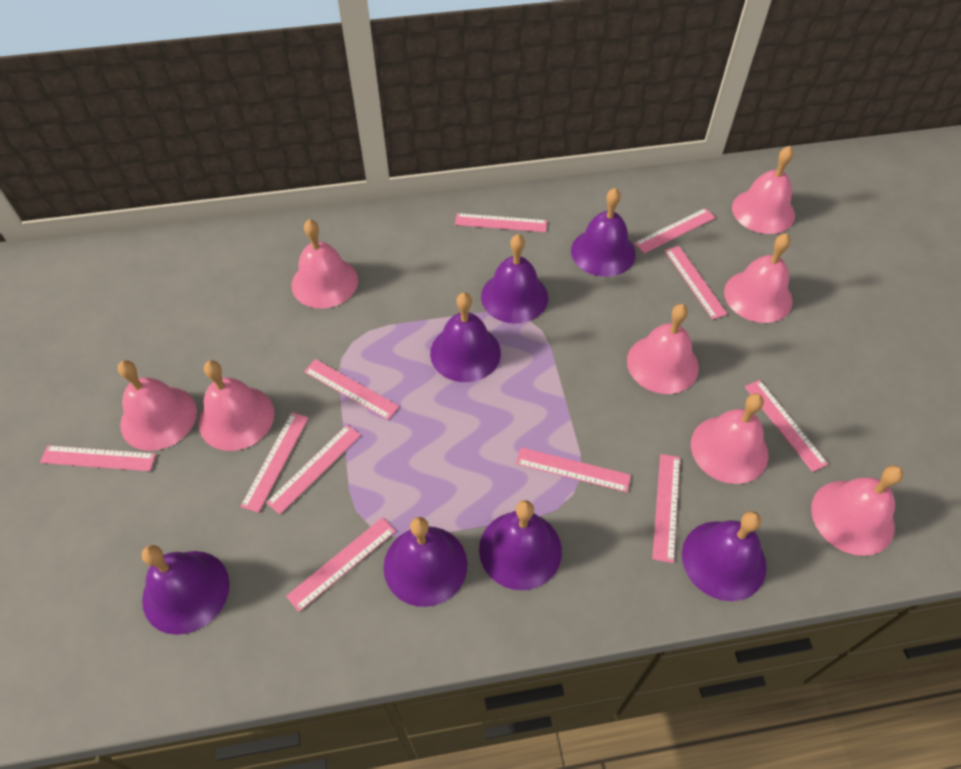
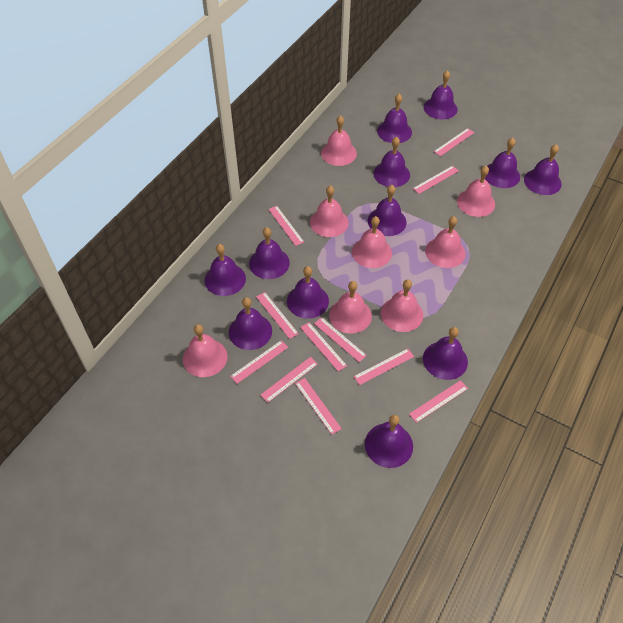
purple bell: 7 -> 12

